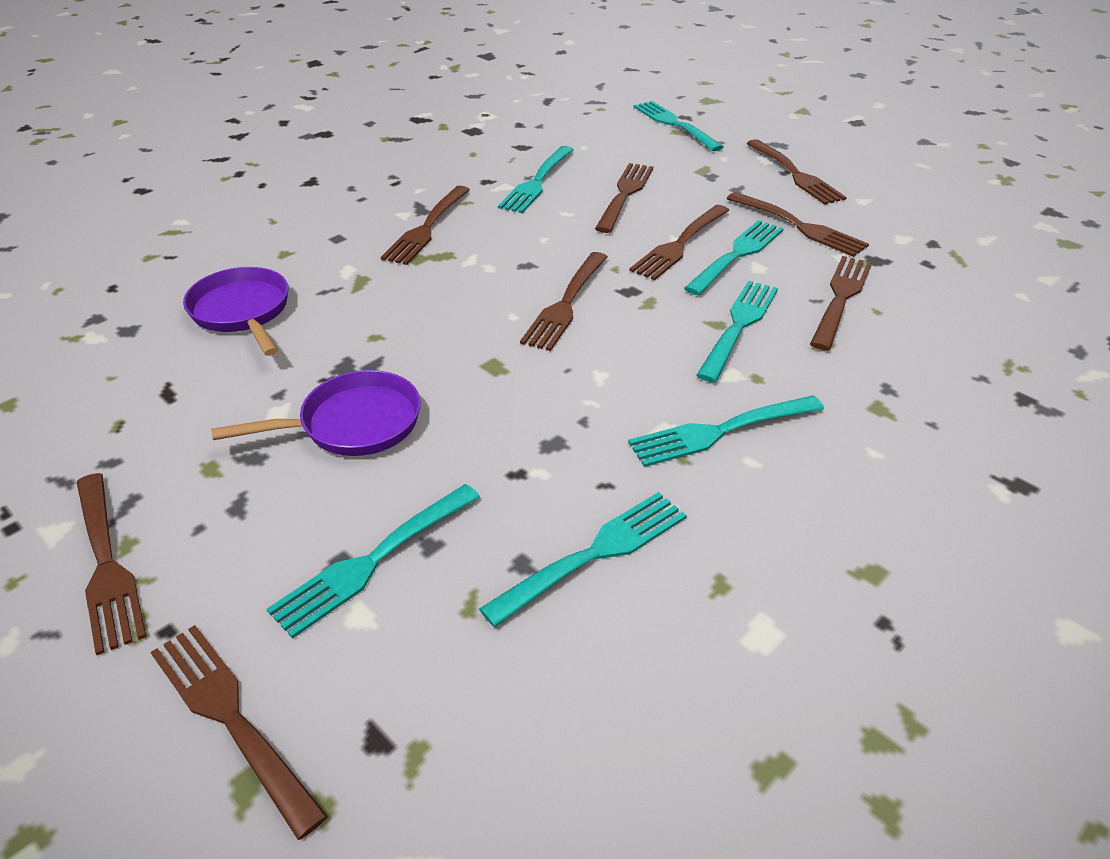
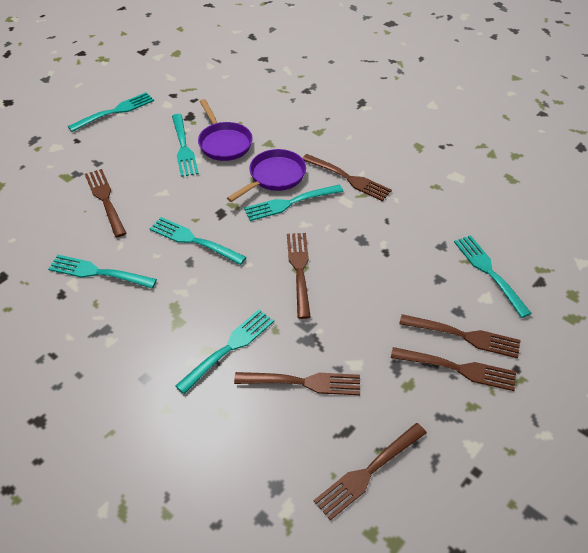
brown fork: 9 -> 7

